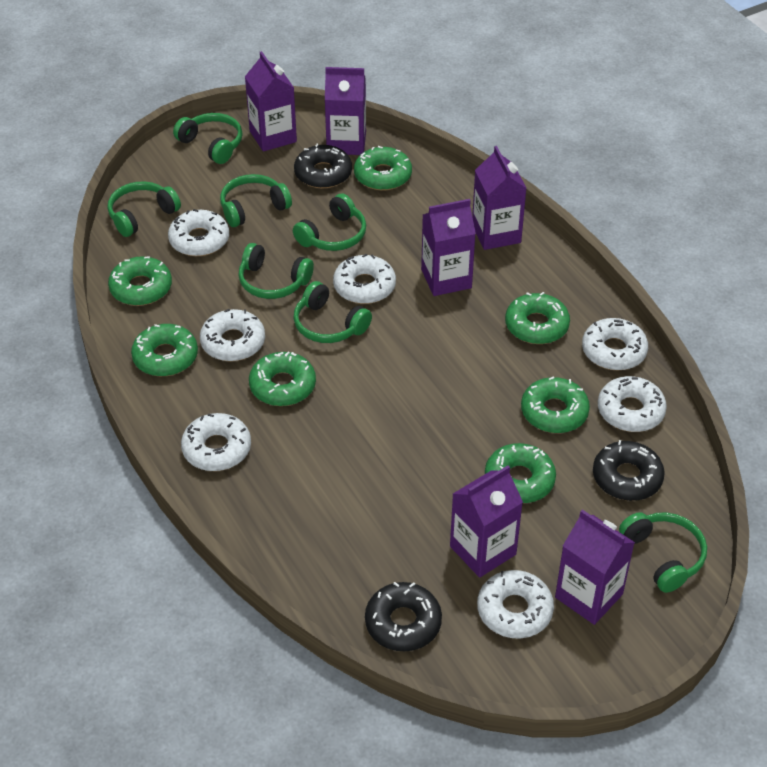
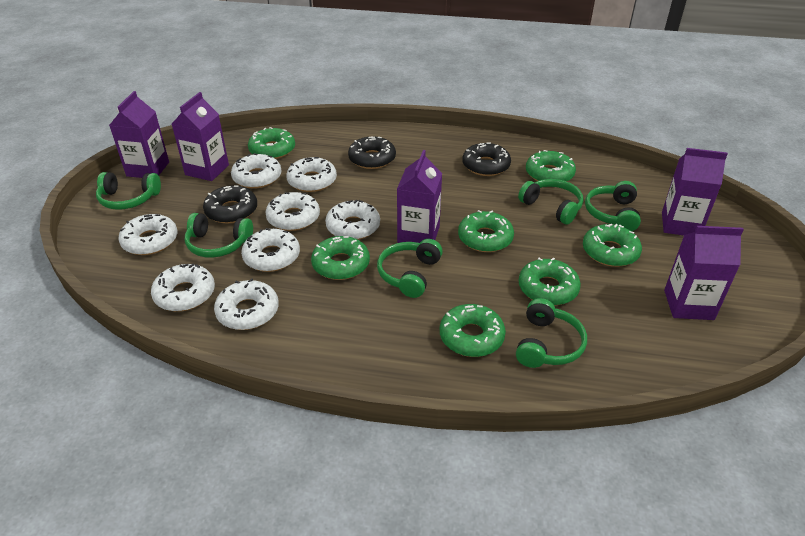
green headphones: 7 -> 6
purple carton: 6 -> 5
white donut: 7 -> 8

